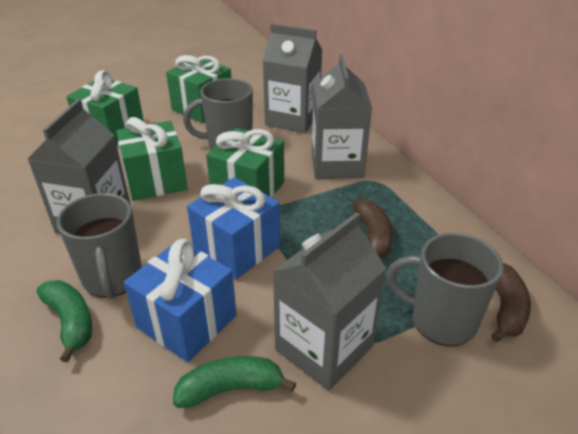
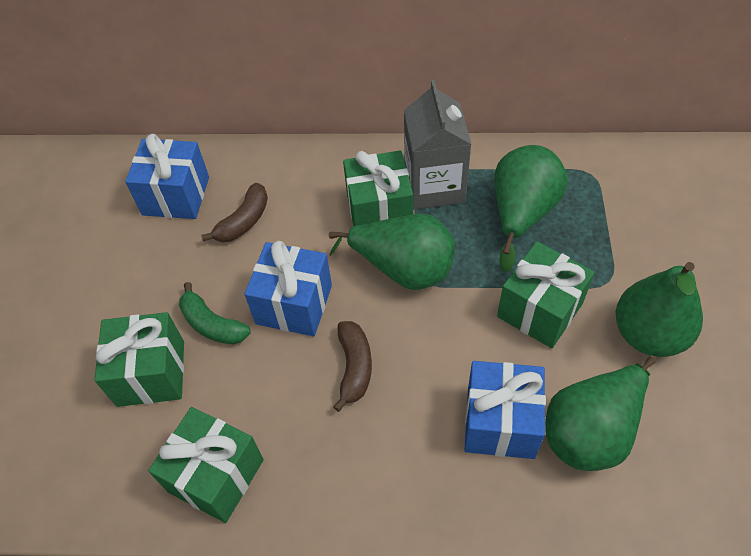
blue gift: 2 -> 3
green banana: 2 -> 1
green pear: 0 -> 4
grey carton: 4 -> 1
grey mug: 3 -> 0

